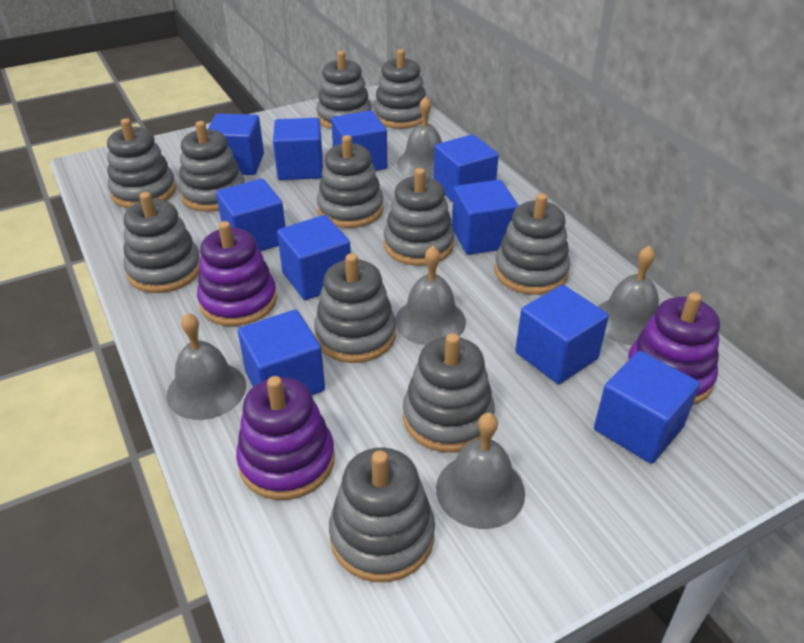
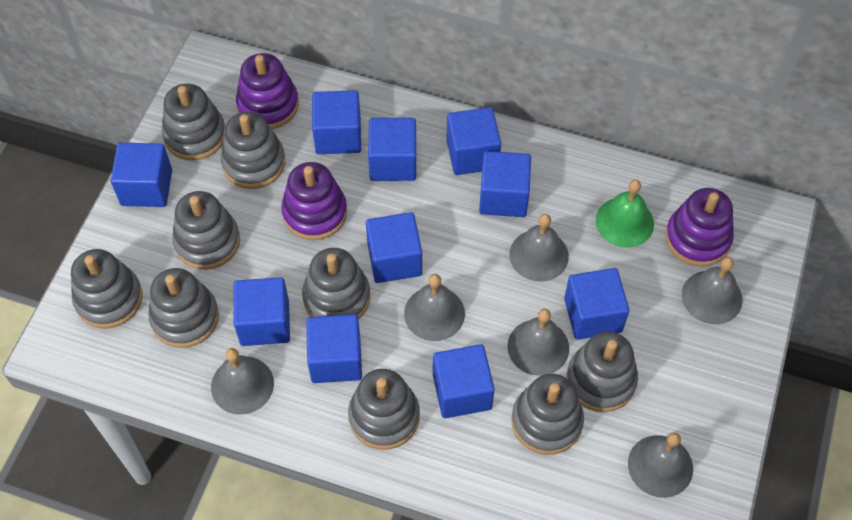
green bell: 0 -> 1
grey bell: 5 -> 6
grey stacking toy: 11 -> 9

